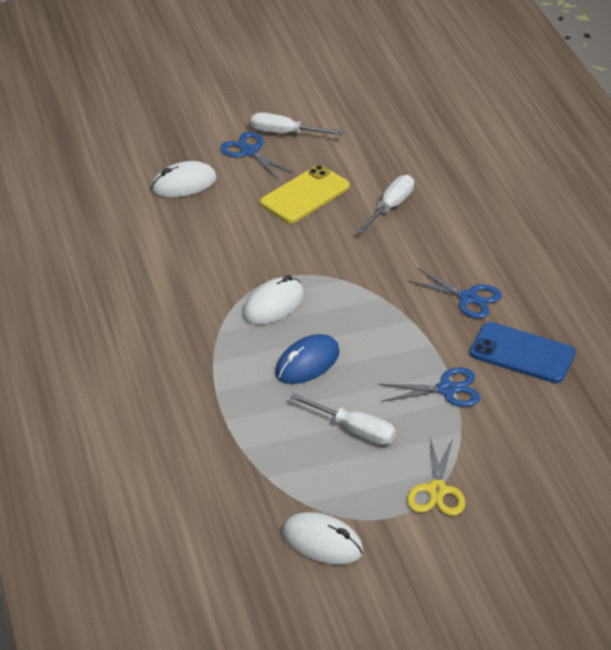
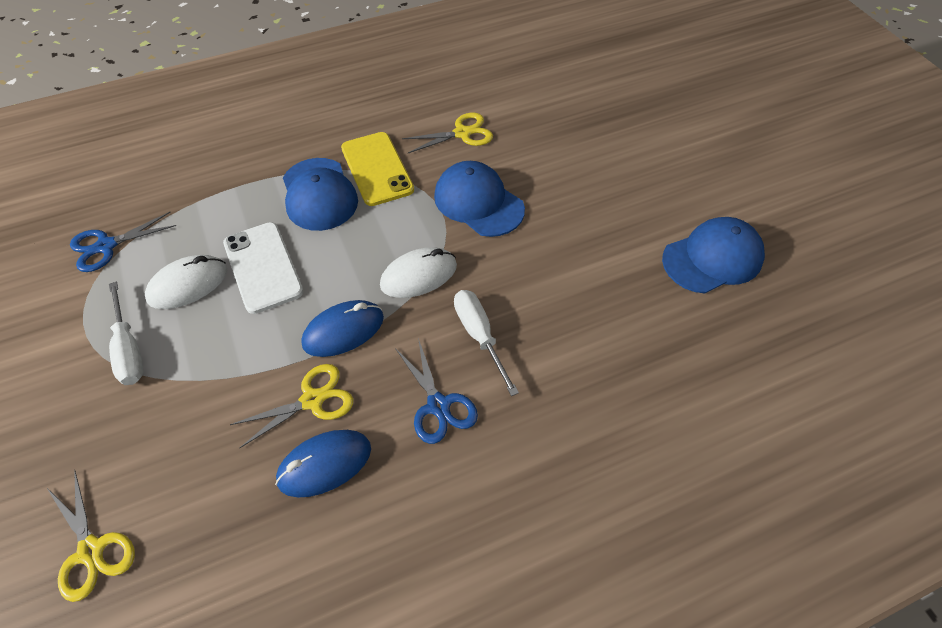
blue cap: 0 -> 3
blue mouse: 1 -> 2
blue phone: 1 -> 0
blue scissors: 3 -> 2
white mouse: 3 -> 2
white phone: 0 -> 1
white screwdriver: 3 -> 2
yellow scissors: 1 -> 3

